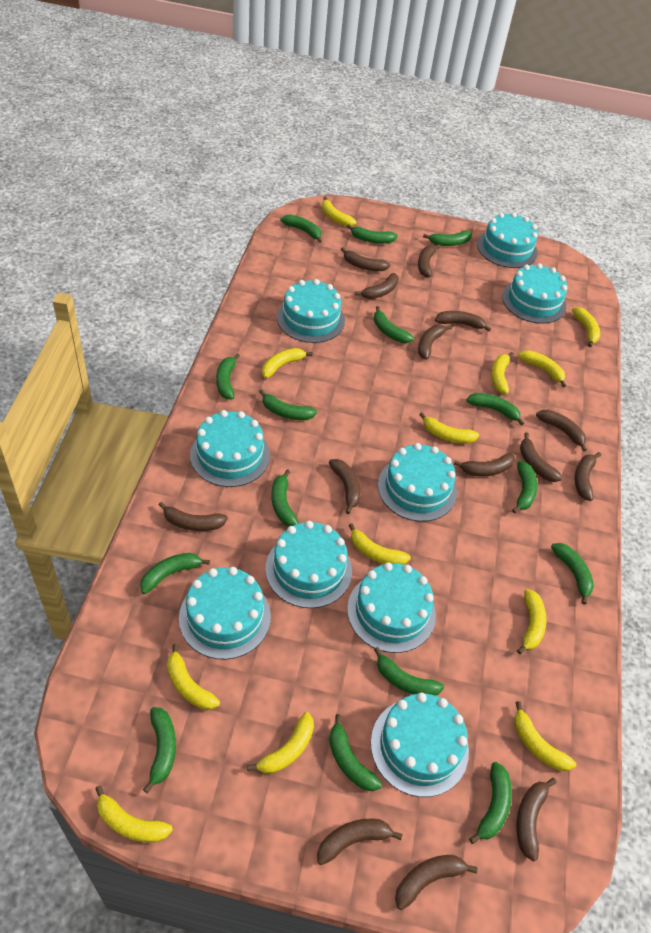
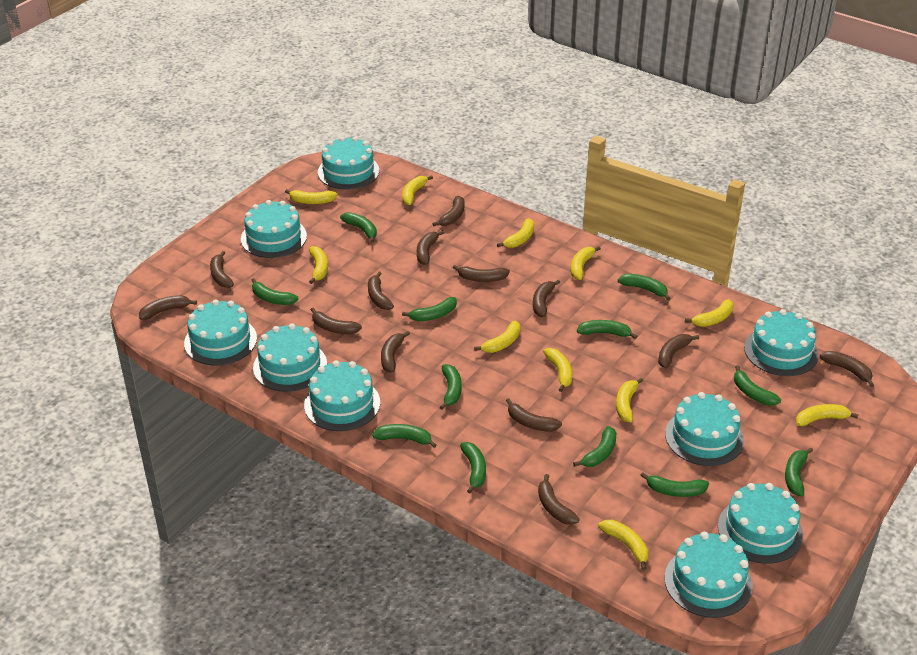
brown banana: 14 -> 13
green banana: 15 -> 12
yellow banana: 12 -> 11

